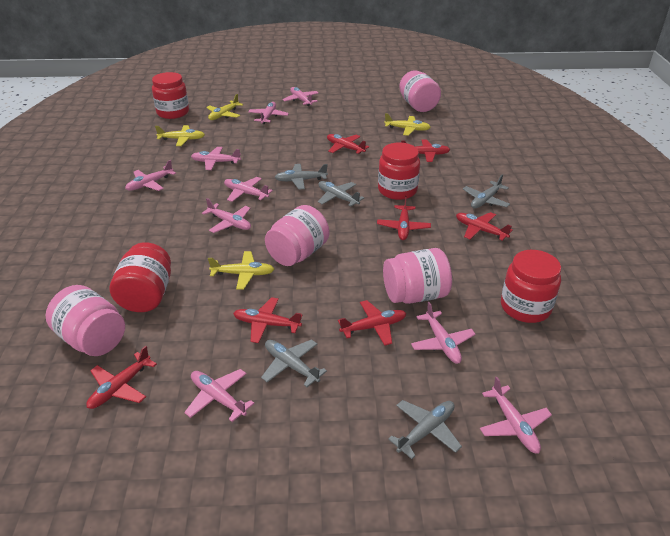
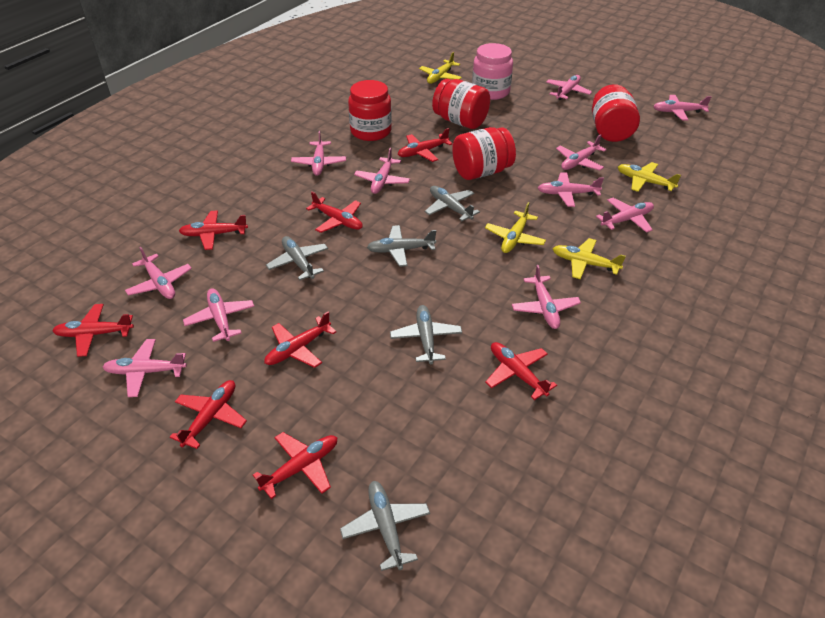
pink jar: 4 -> 1
pink plane: 9 -> 11
red plane: 7 -> 8

